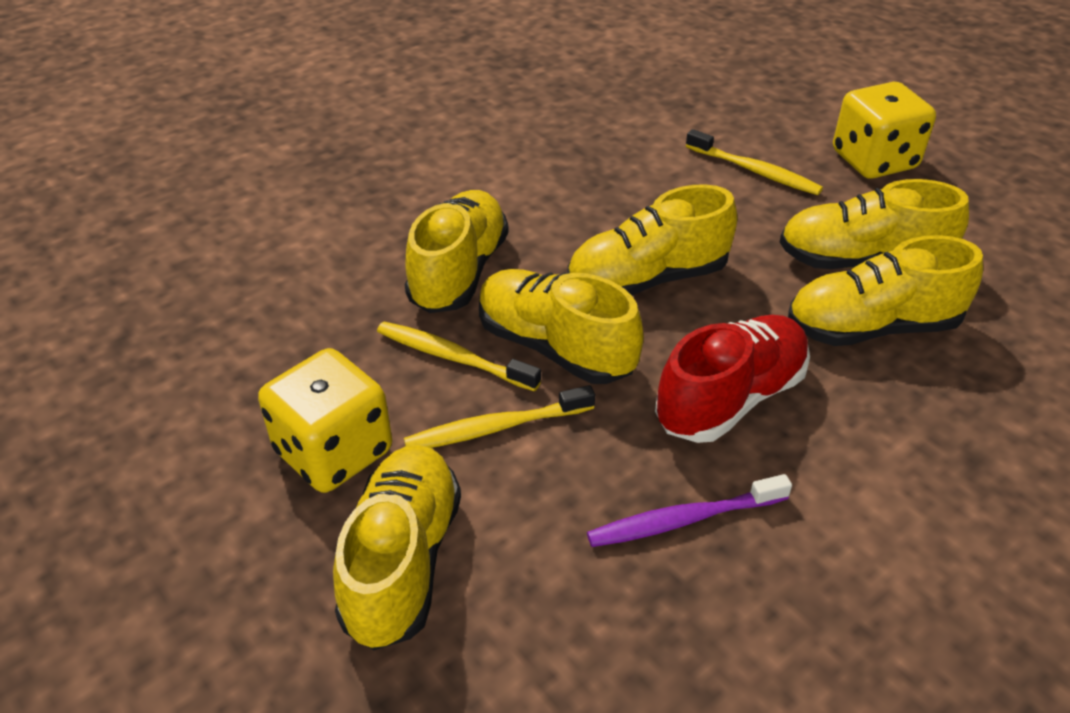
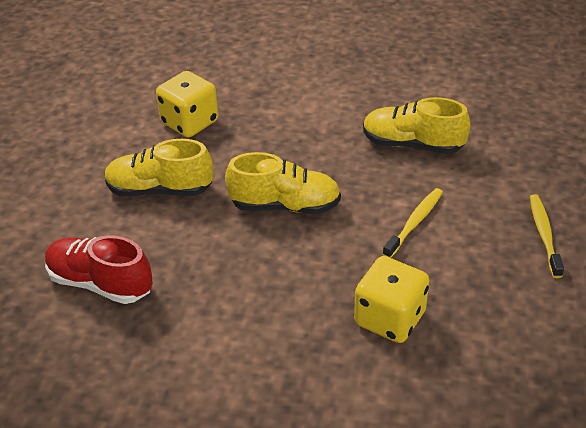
purple toothbrush: 1 -> 0
yellow shoe: 6 -> 3
yellow toothbrush: 3 -> 2

